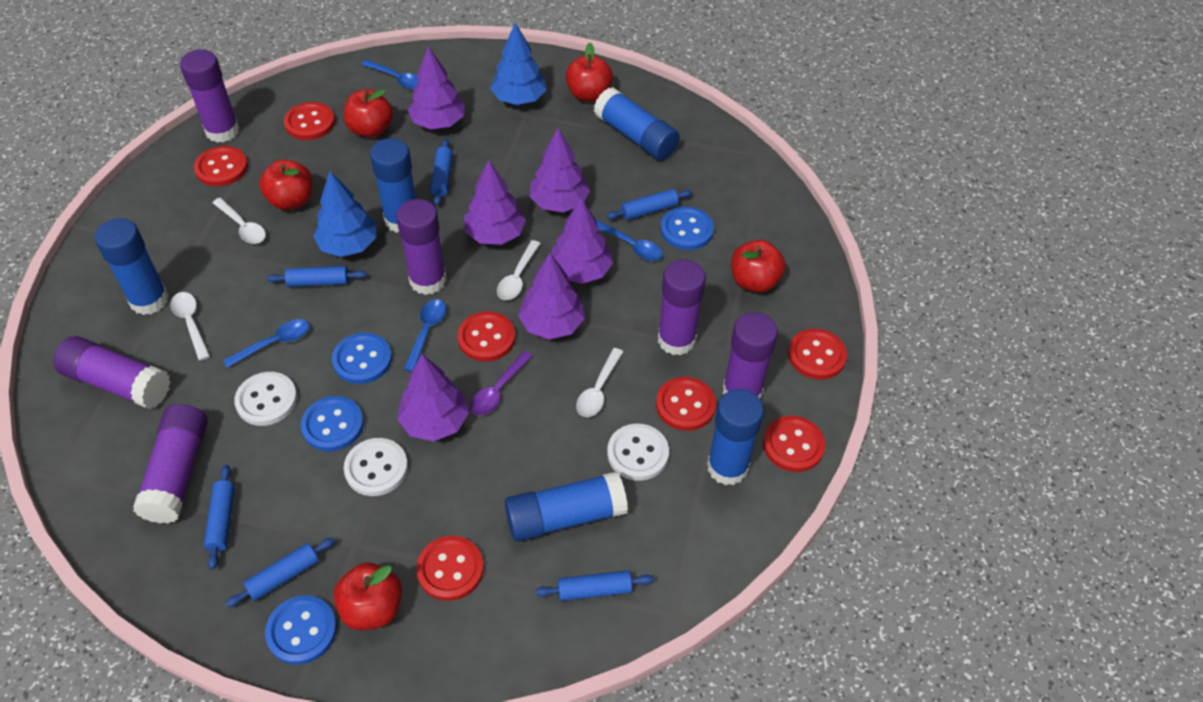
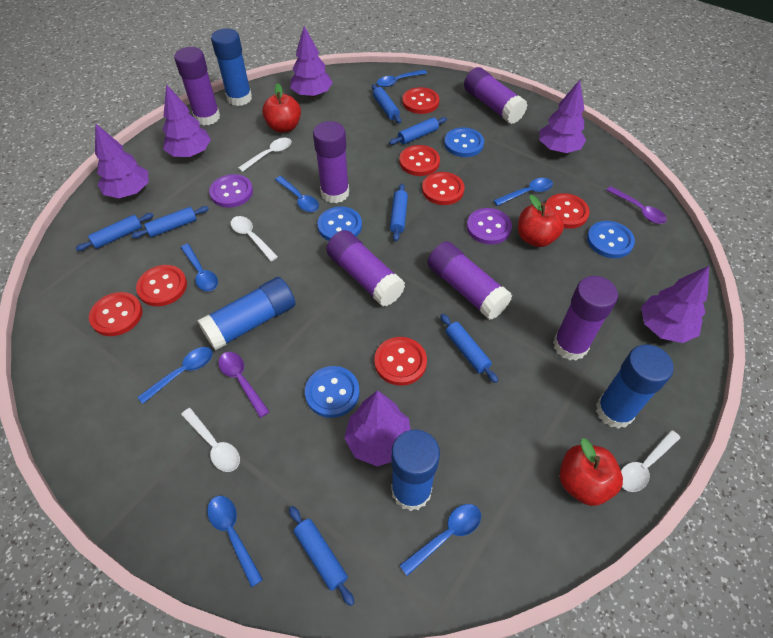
blue glue stick: 5 -> 4
blue rolling pin: 6 -> 7
blue spoon: 4 -> 7
blue tree: 2 -> 0
purple button: 0 -> 2
purple spoon: 1 -> 2
red apple: 5 -> 3
white button: 3 -> 0

